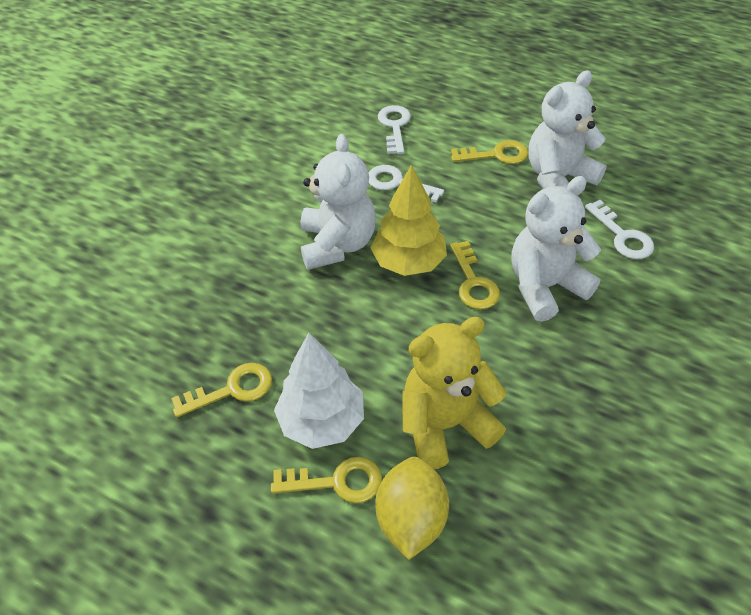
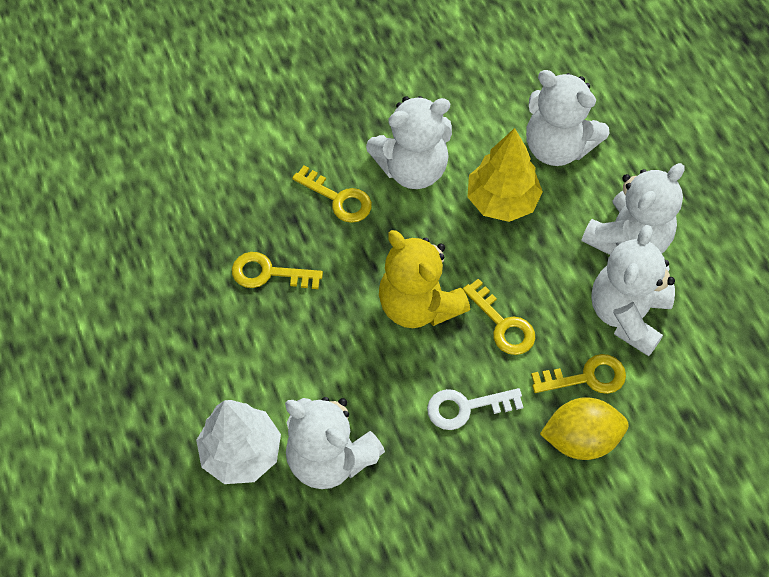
white key: 3 -> 1
white teddy bear: 3 -> 5

